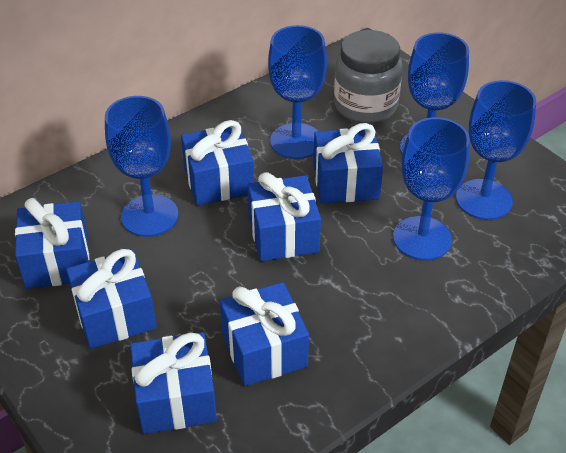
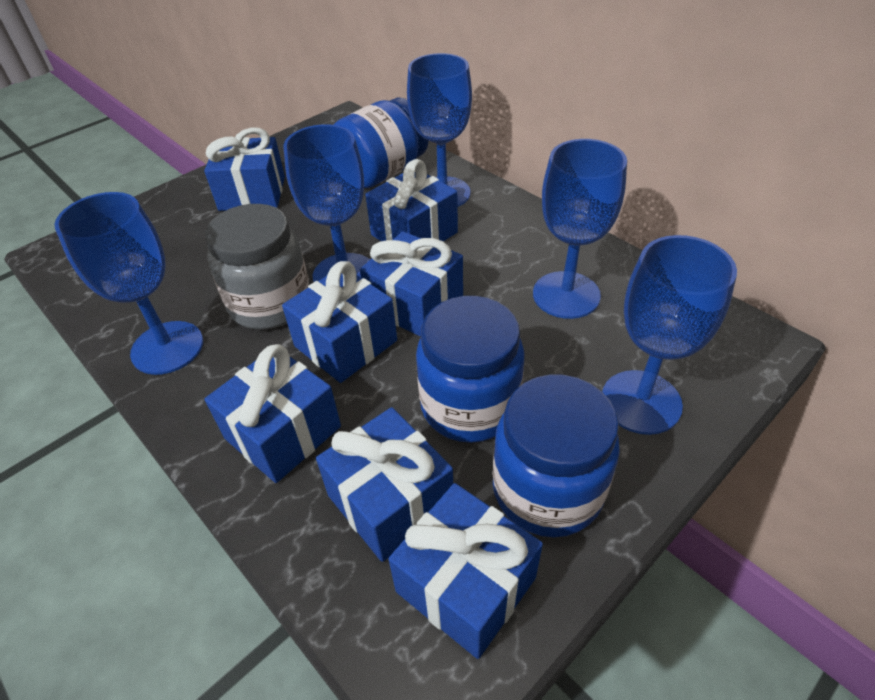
blue jar: 0 -> 3

